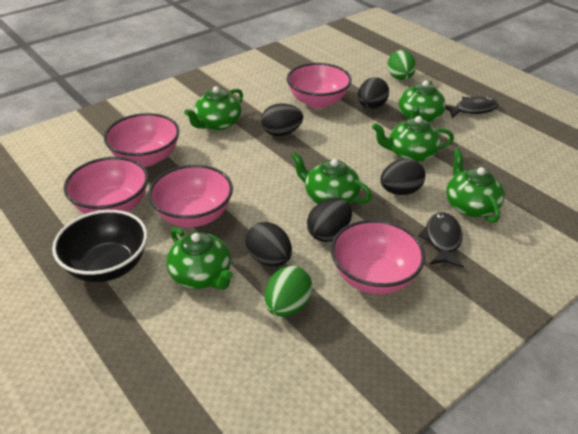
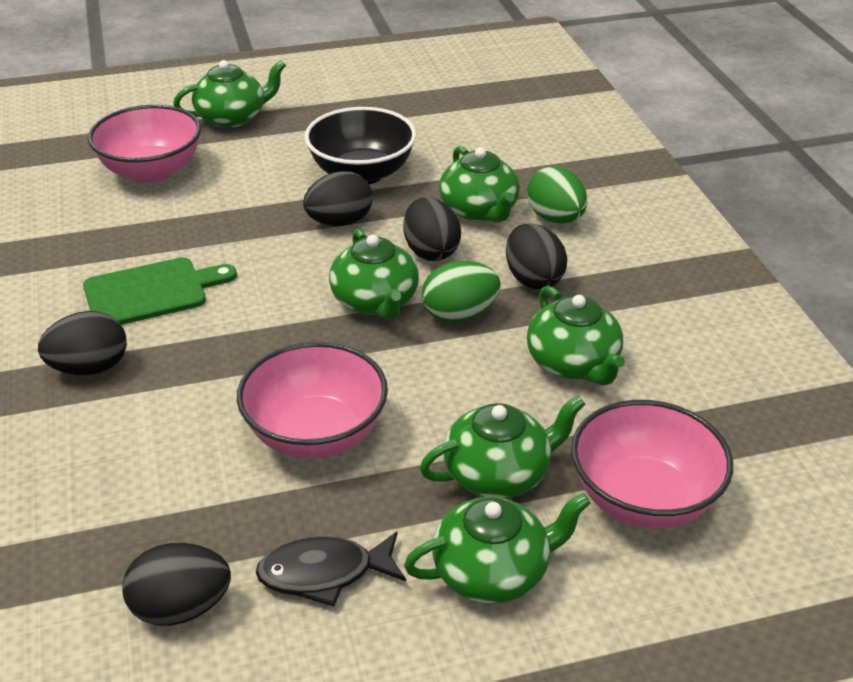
black fish: 2 -> 1
green cutting board: 0 -> 1
pink bowl: 5 -> 3

